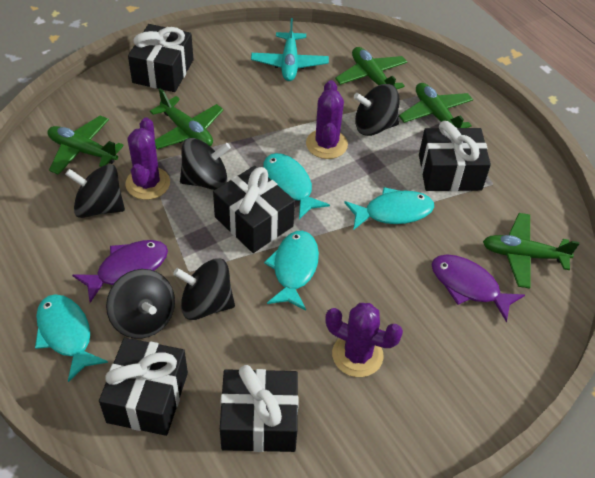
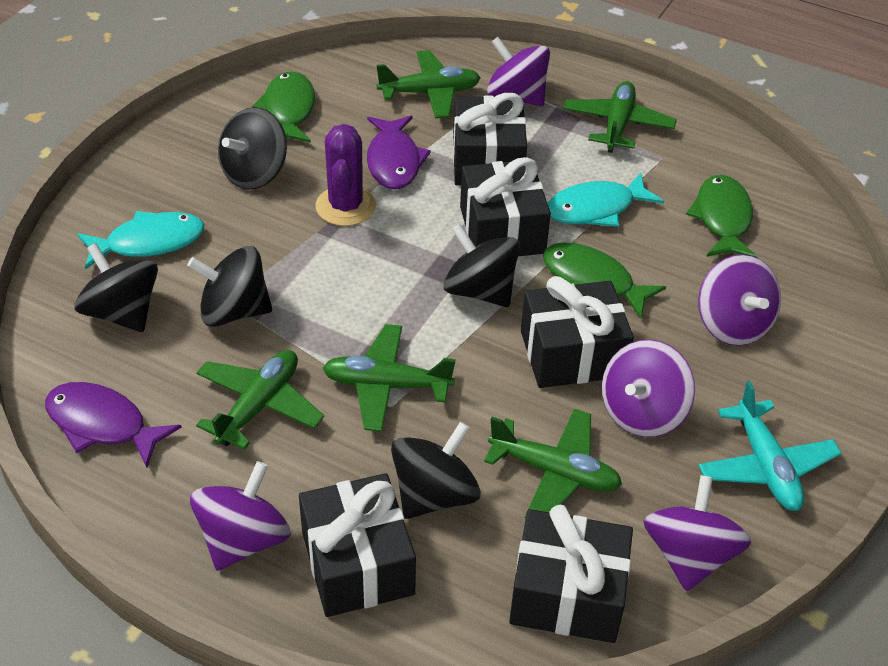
green fish: 0 -> 3
purple cactus: 3 -> 1
purple spinning top: 0 -> 5
turquoise fish: 4 -> 2

